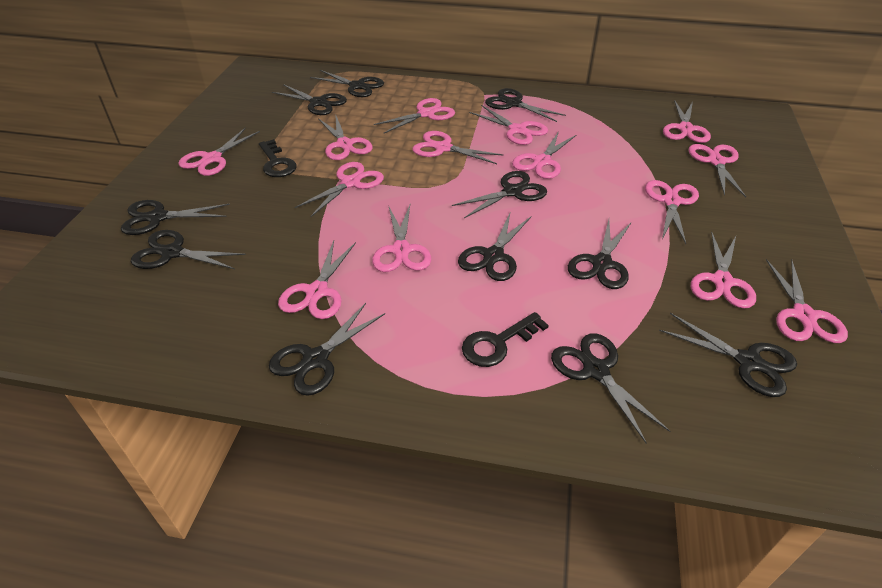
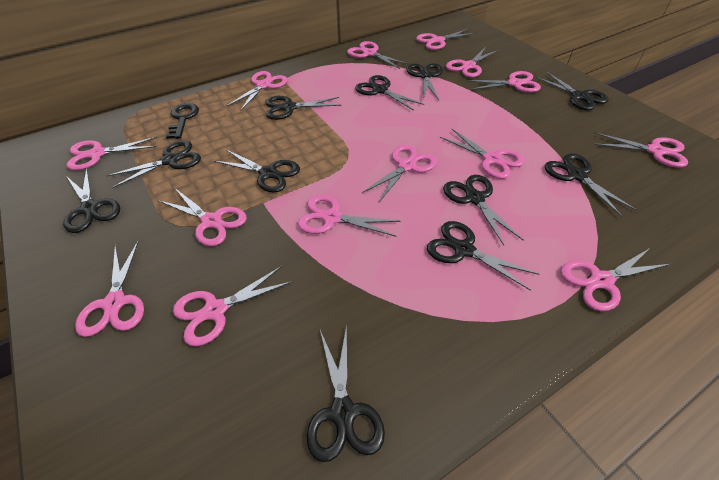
black key: 2 -> 1

